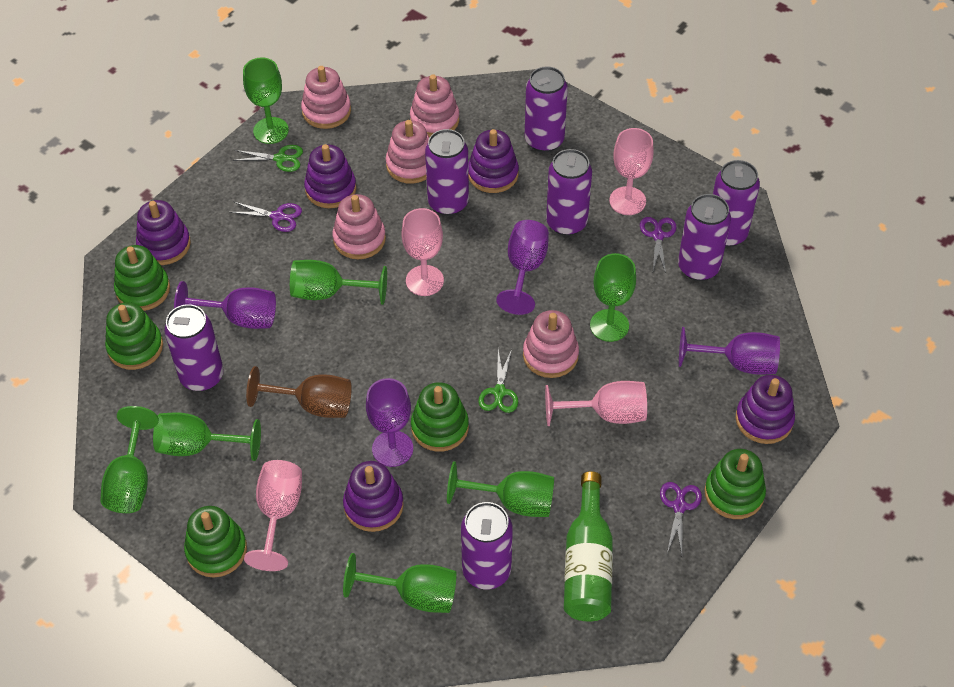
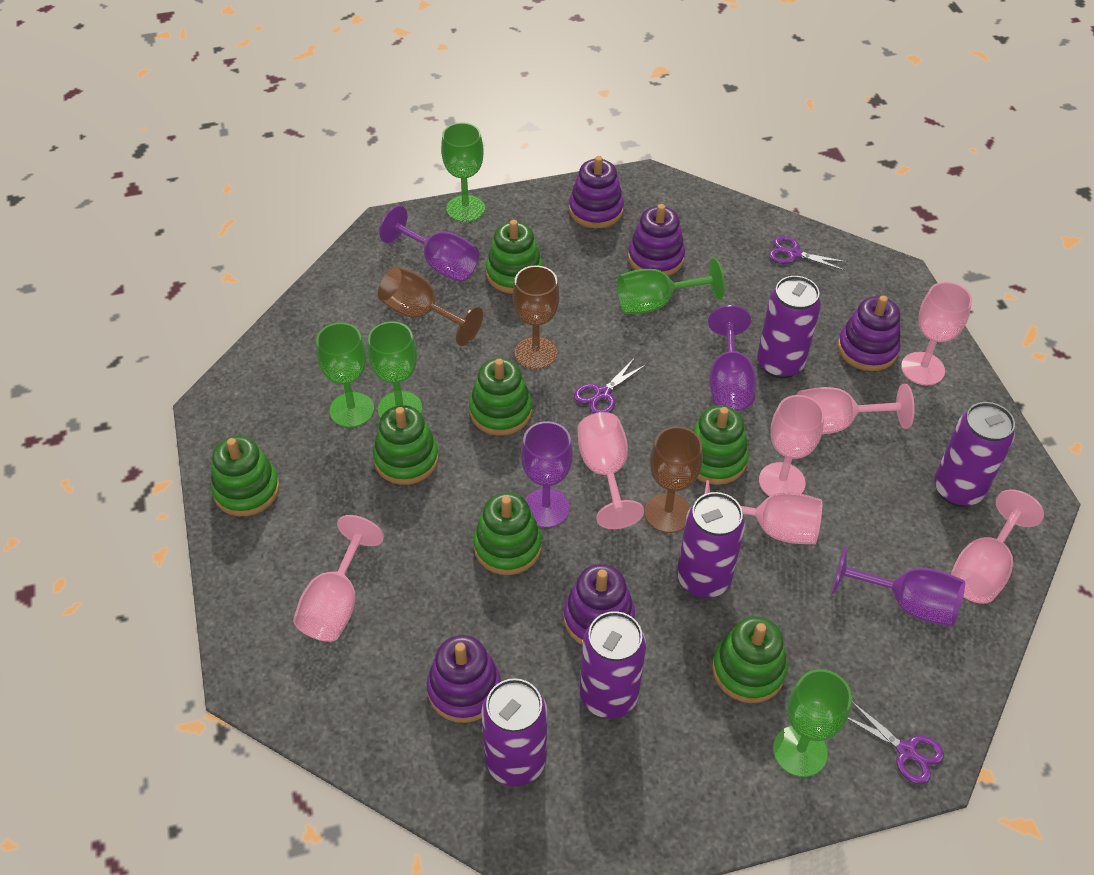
brown goblet: 1 -> 3
green bottle: 1 -> 0
green goblet: 7 -> 5
green scissors: 2 -> 0
green stacking toy: 5 -> 7
pink goblet: 4 -> 7
pink stacking toy: 5 -> 0
purple can: 7 -> 5

